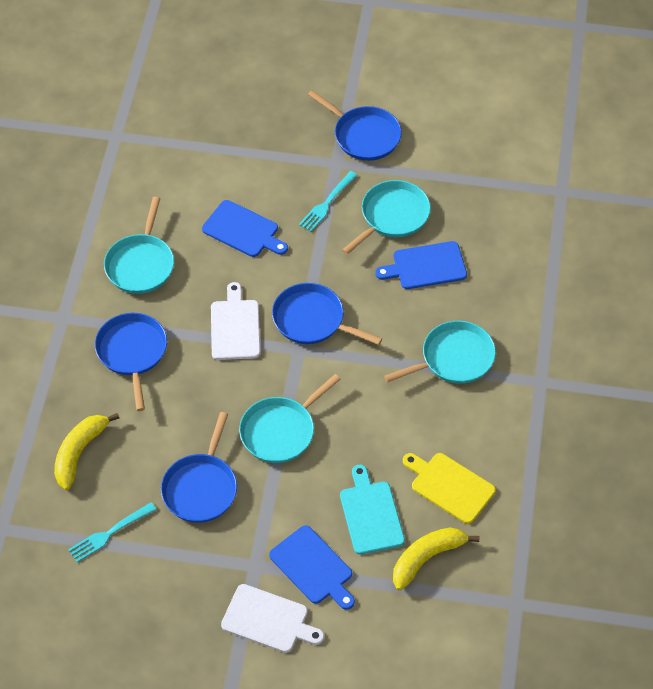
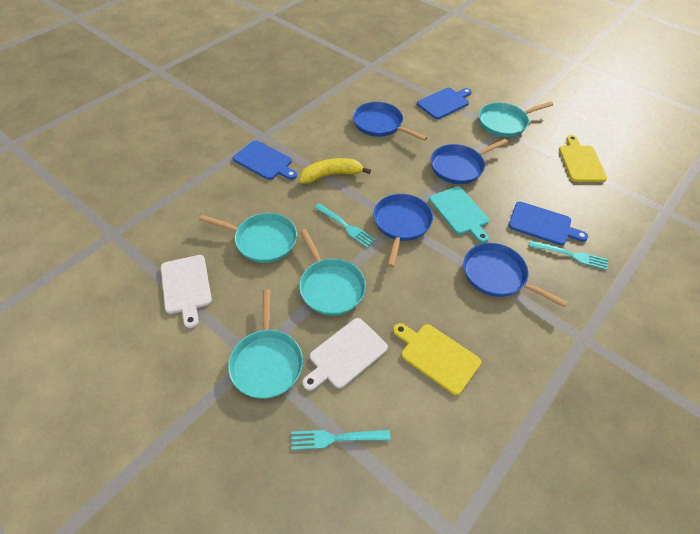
turquoise fork: 2 -> 3
yellow banana: 2 -> 1
yellow cutting board: 1 -> 2

